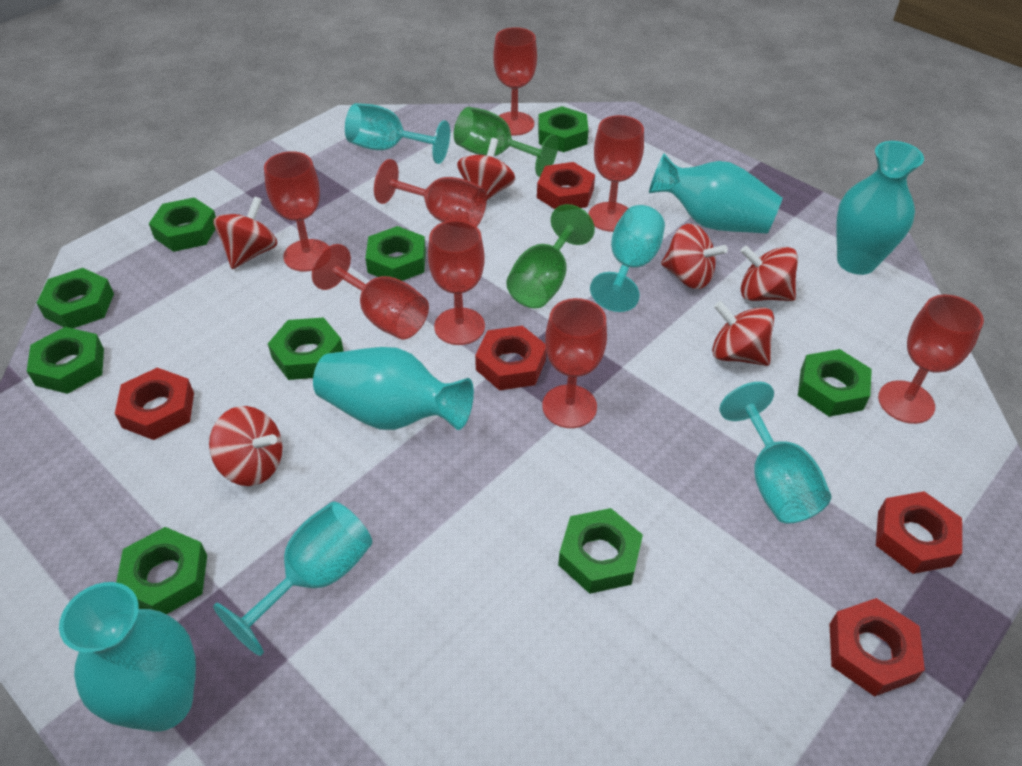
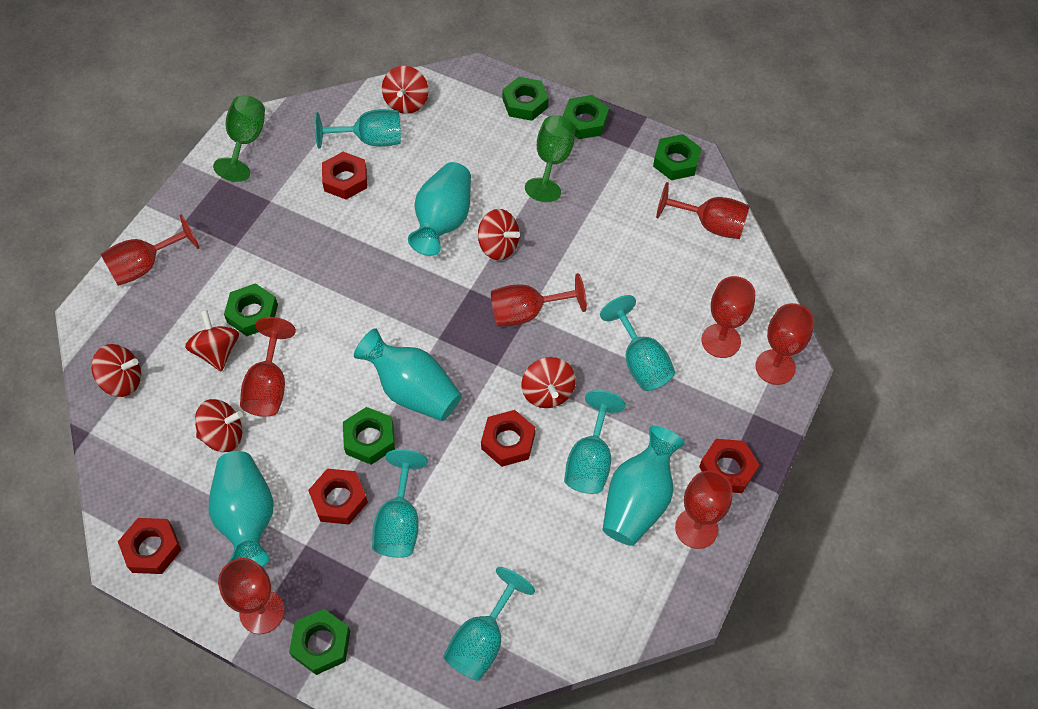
green nut: 9 -> 6
turquoise goblet: 4 -> 5

